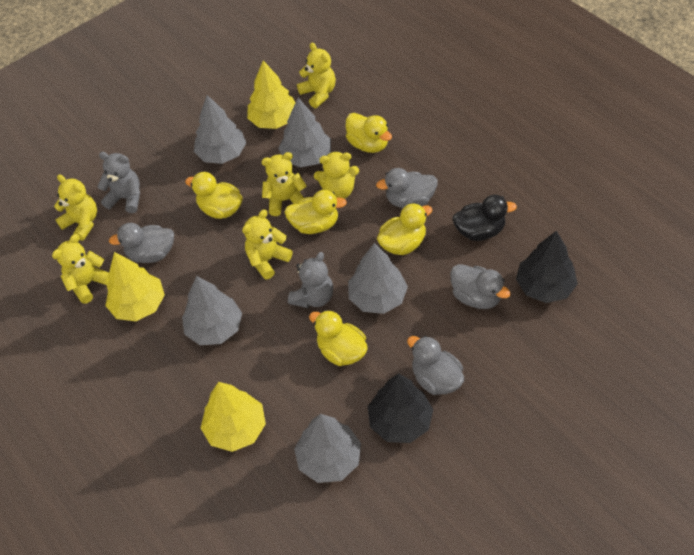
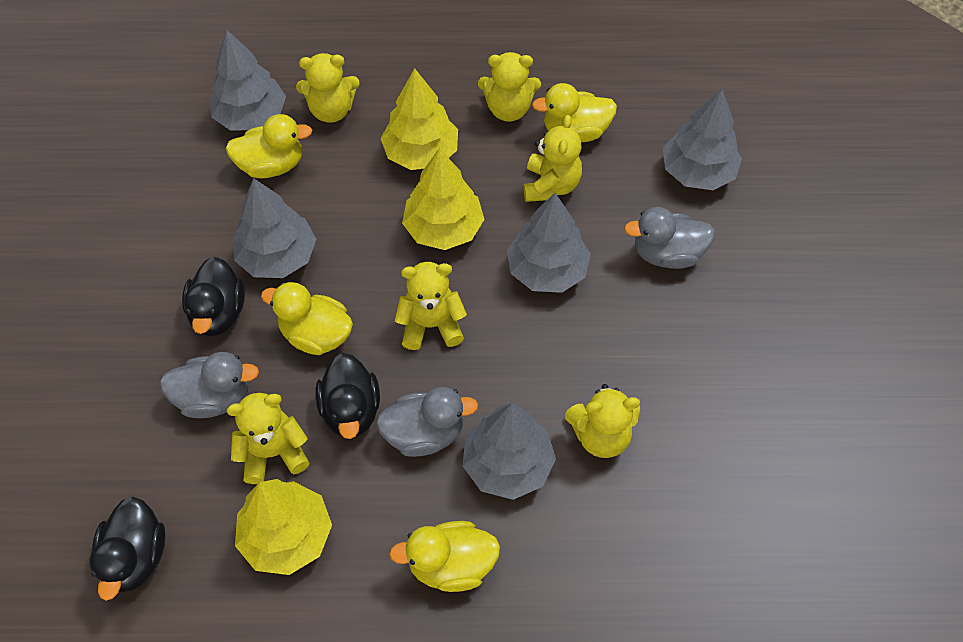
black duck: 1 -> 3
black tree: 2 -> 0
grey duck: 4 -> 3
grey teddy bear: 2 -> 0
yellow duck: 5 -> 4

